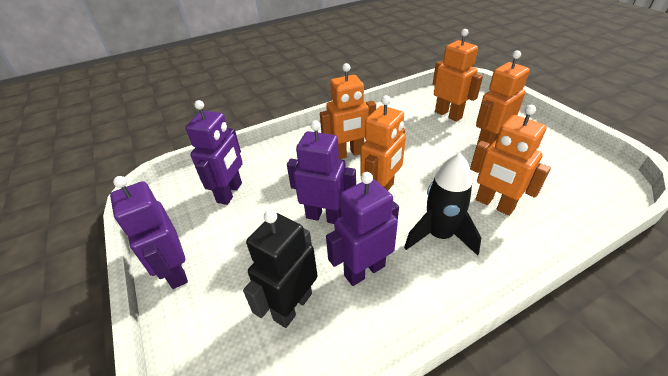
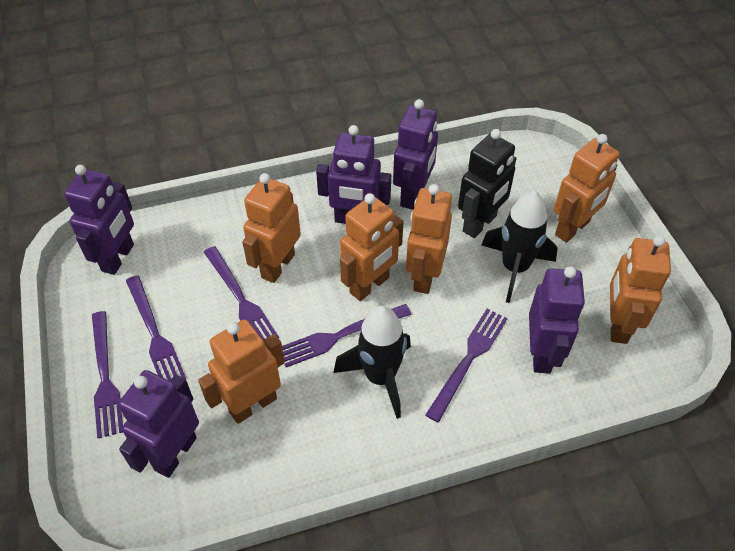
black rocket: 1 -> 2
orange robot: 5 -> 6
purple fork: 0 -> 5
purple robot: 4 -> 5

